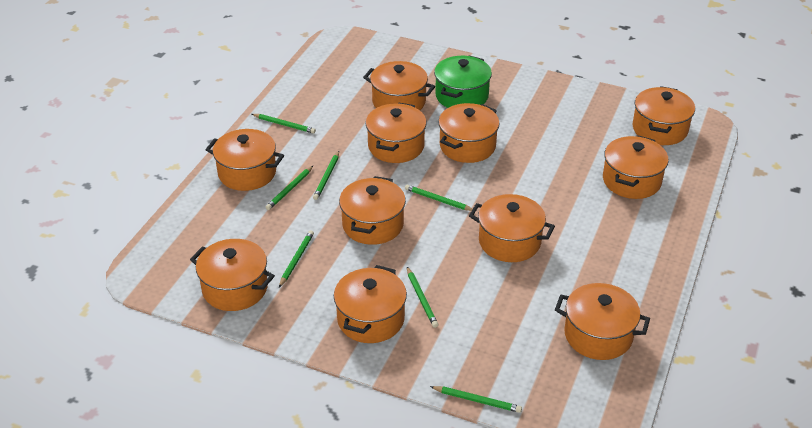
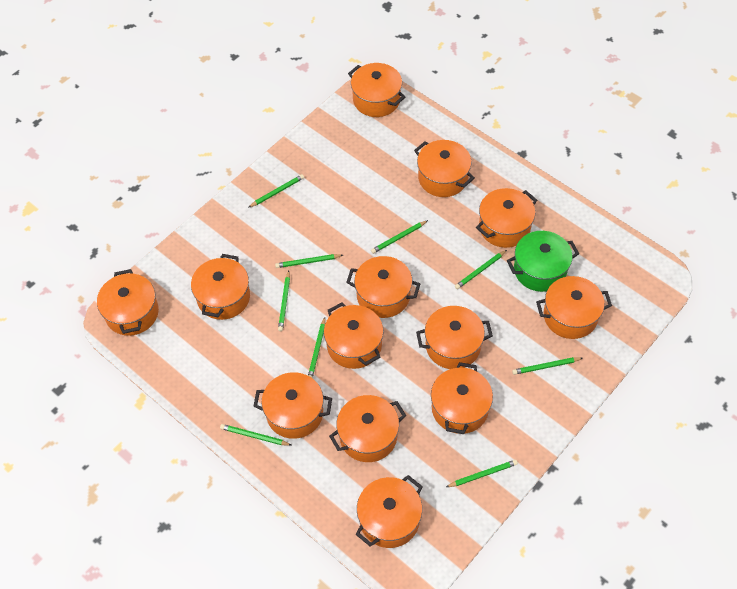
green pencil: 7 -> 9
orange pot: 11 -> 13

